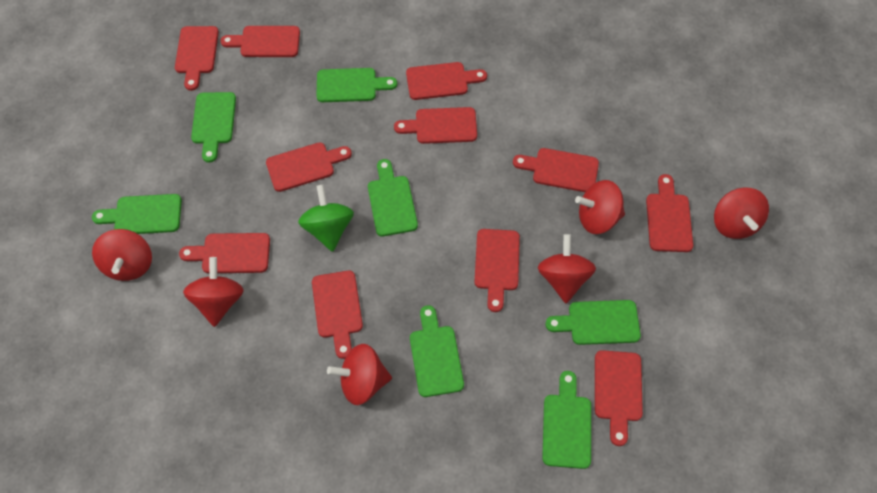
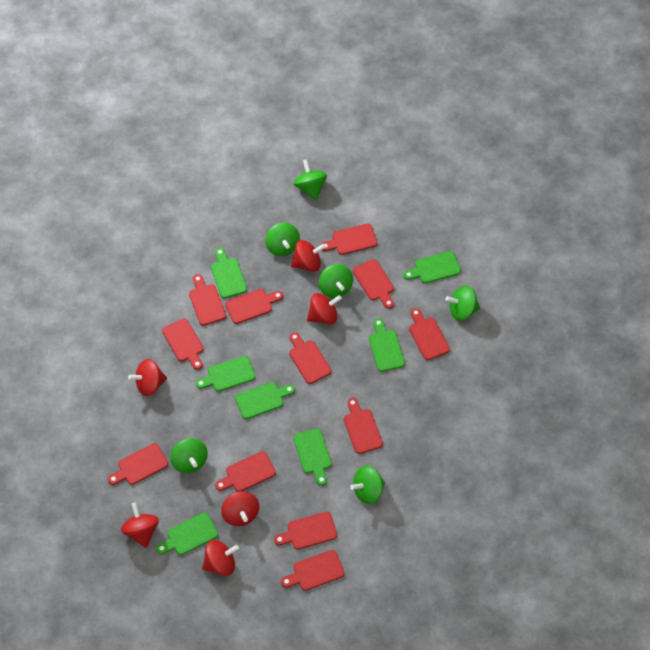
green spinning top: 1 -> 6
red cutting board: 11 -> 12

